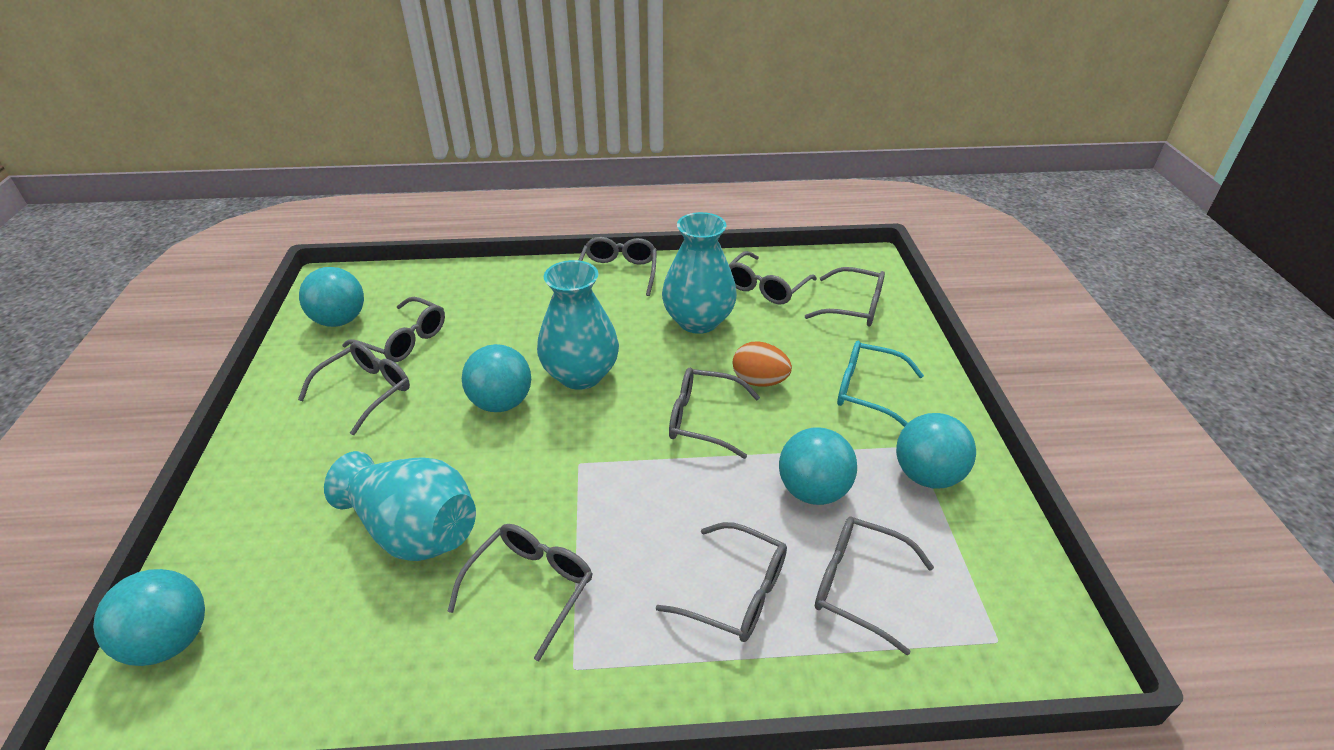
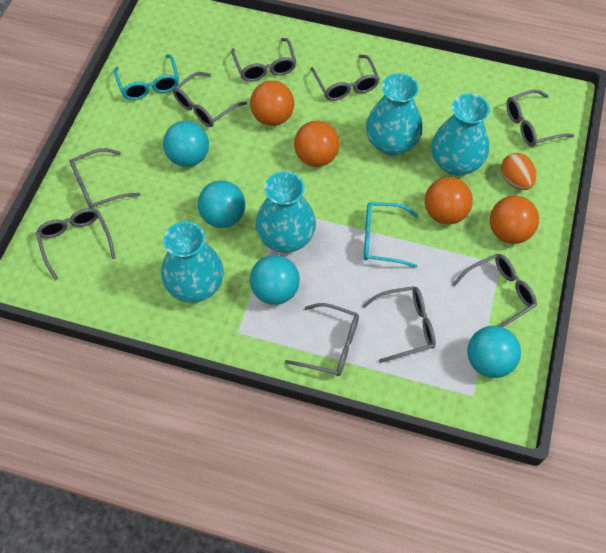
orange ball: 0 -> 4
turquoise ball: 5 -> 4
turquoise glasses: 1 -> 2
turquoise vase: 3 -> 4

